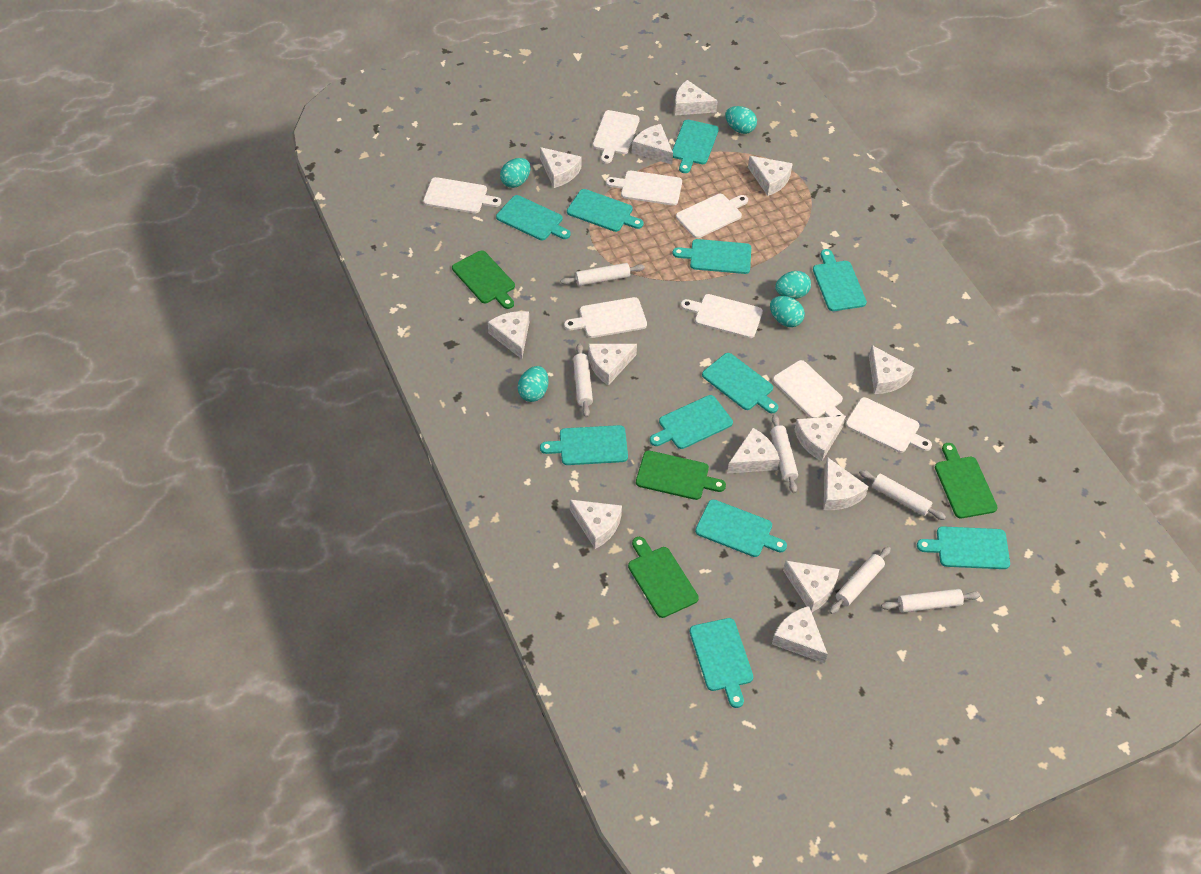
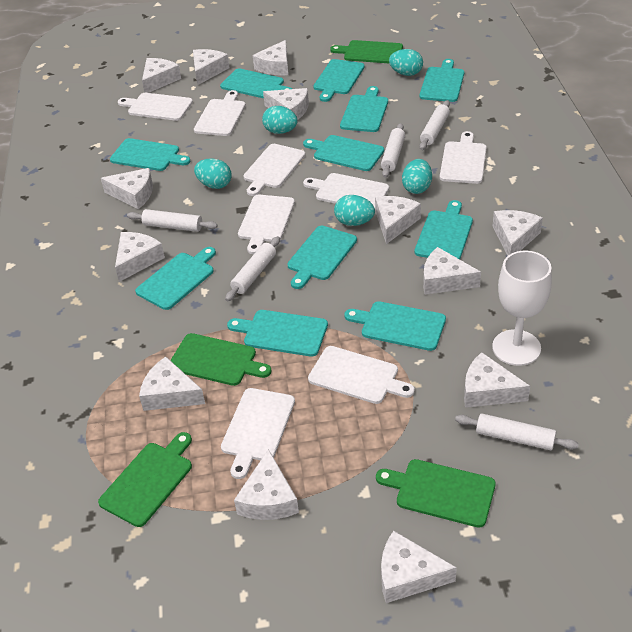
white goblet: 0 -> 1
white rolling pin: 6 -> 5

